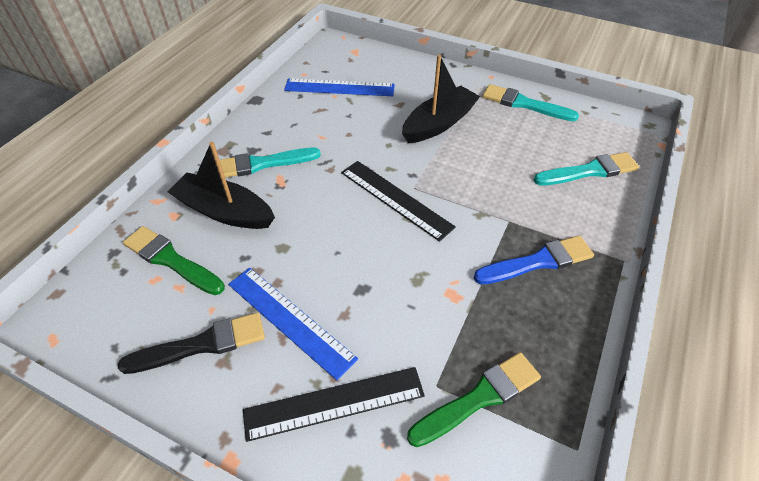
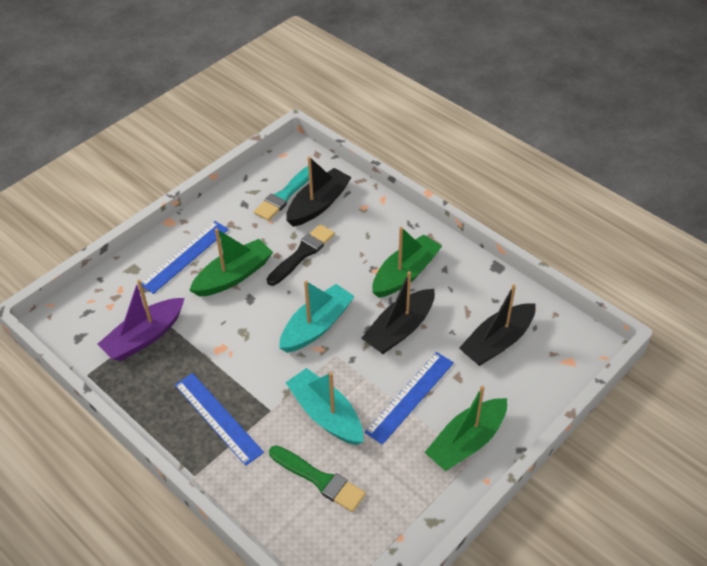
black boat: 2 -> 3
black ruler: 2 -> 0
blue brush: 1 -> 0
blue ruler: 2 -> 3
green boat: 0 -> 3
green brush: 2 -> 1
purple boat: 0 -> 1
turquoise boat: 0 -> 2
turquoise brush: 3 -> 1

